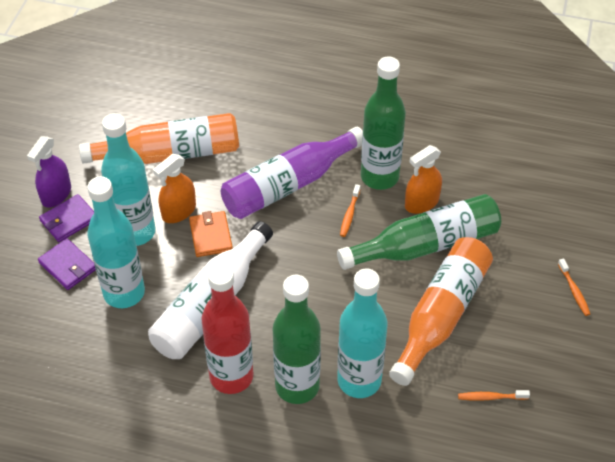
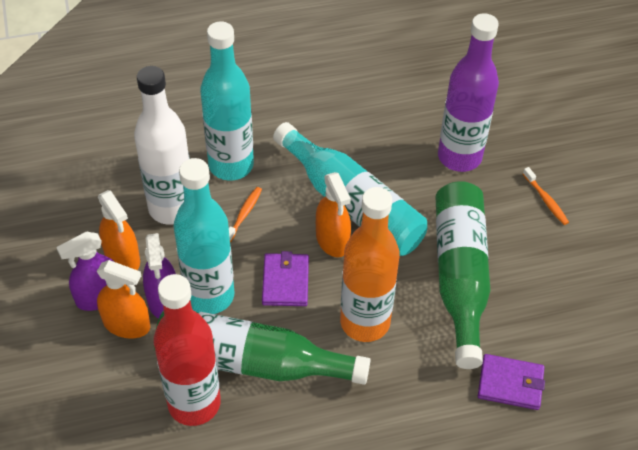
green bottle: 3 -> 2
orange bottle: 2 -> 1
orange spray bottle: 2 -> 3
orange toothbrush: 3 -> 2
orange wallet: 1 -> 0
purple spray bottle: 1 -> 2

